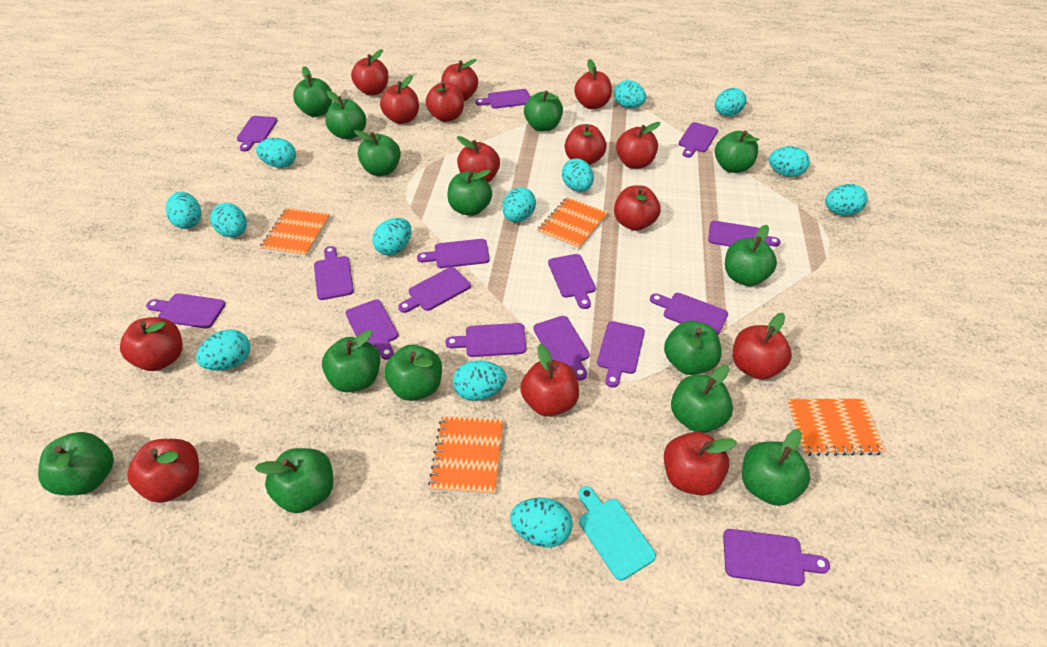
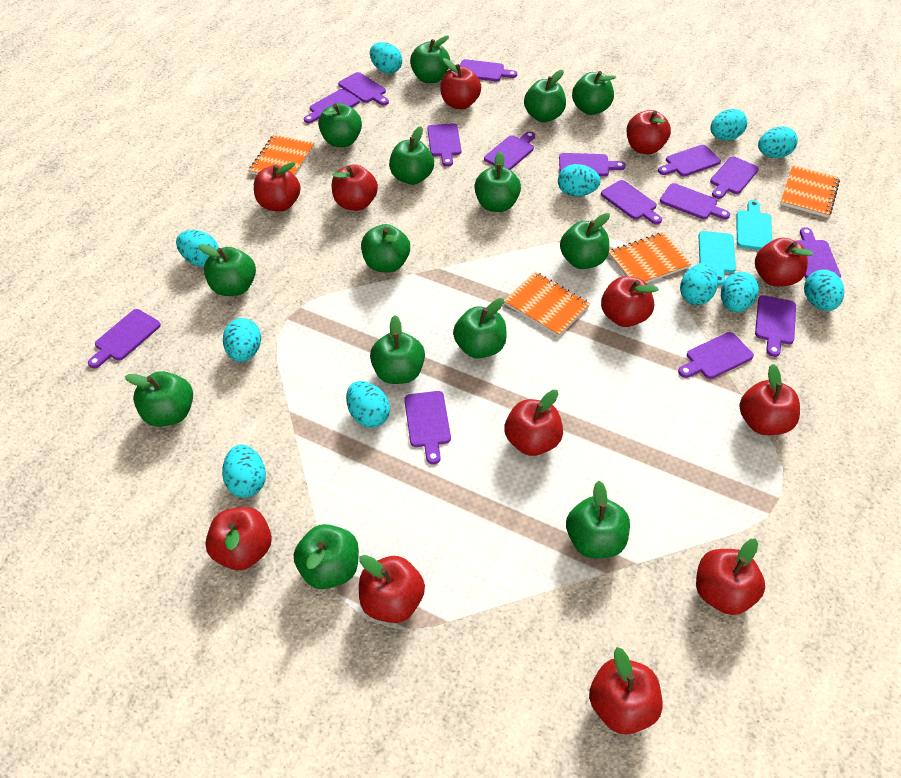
red apple: 14 -> 12
turquoise cutting board: 1 -> 2
turquoise egg: 13 -> 11

